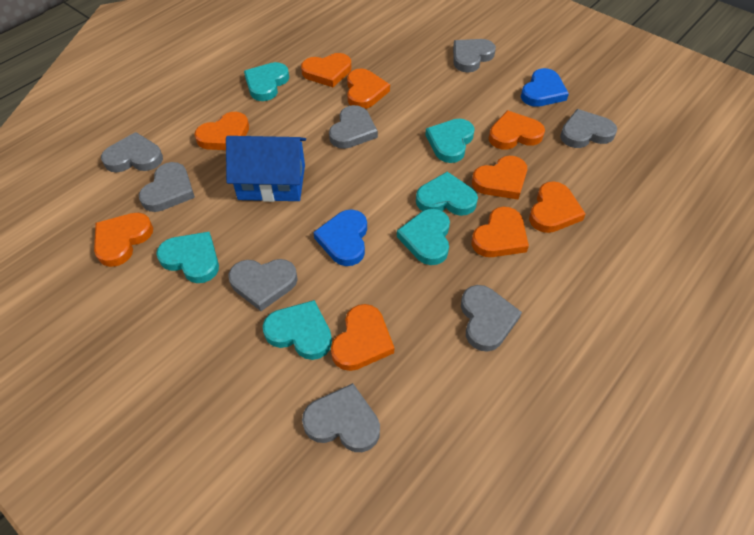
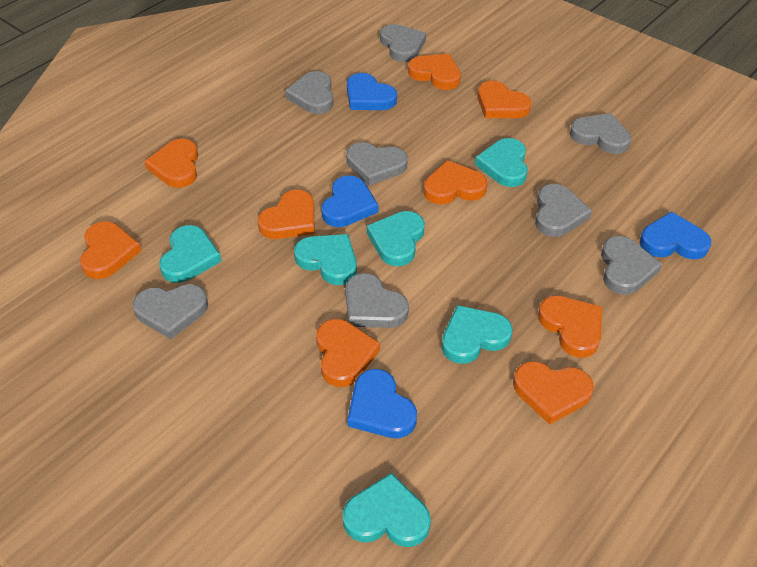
blue heart: 2 -> 4
blue house: 1 -> 0

